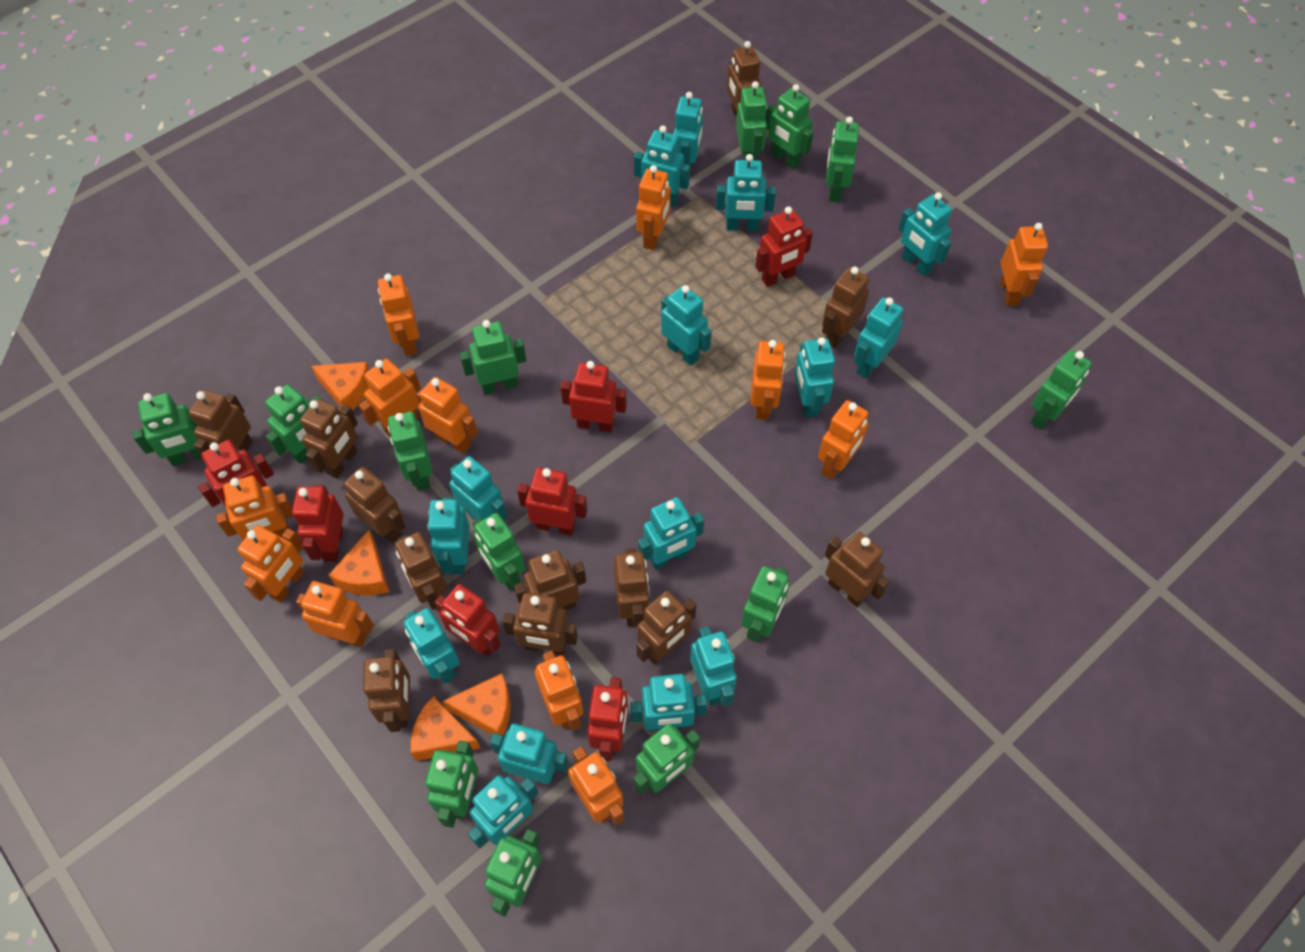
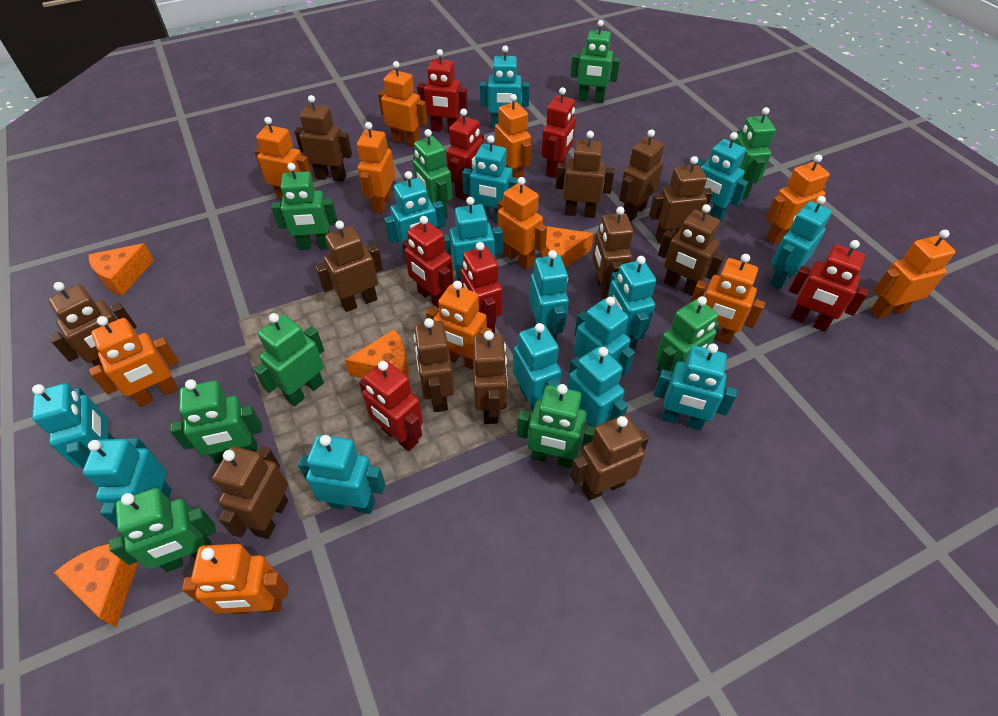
green robot: 13 -> 9
orange robot: 12 -> 11

